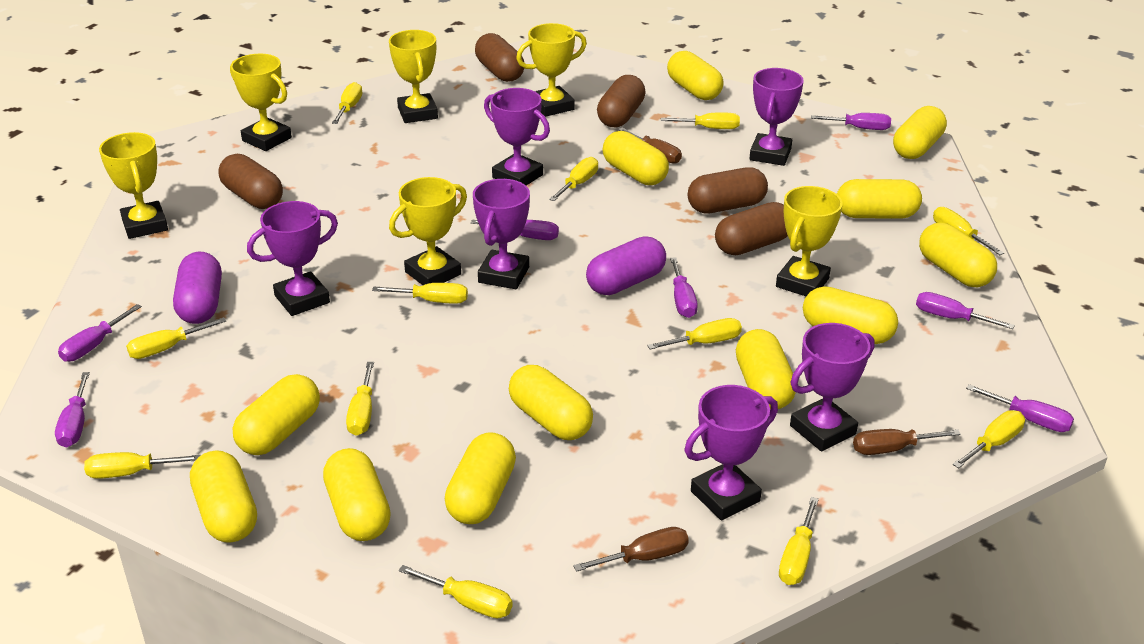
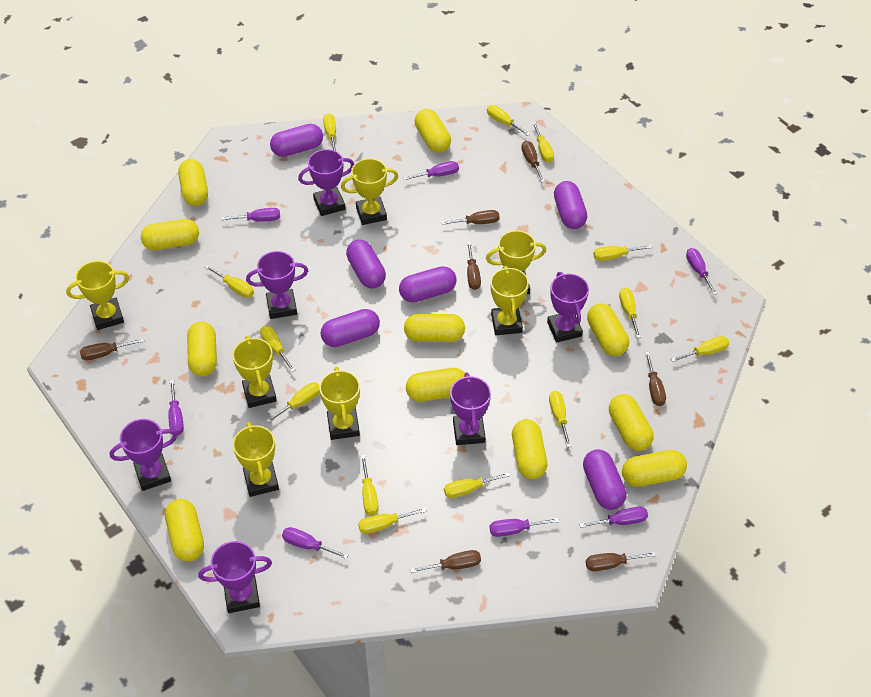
brown capsule: 5 -> 0
brown screwdriver: 3 -> 7
purple capsule: 2 -> 6
yellow capsule: 12 -> 11
yellow screwdriver: 12 -> 13
yellow trophy: 6 -> 7

